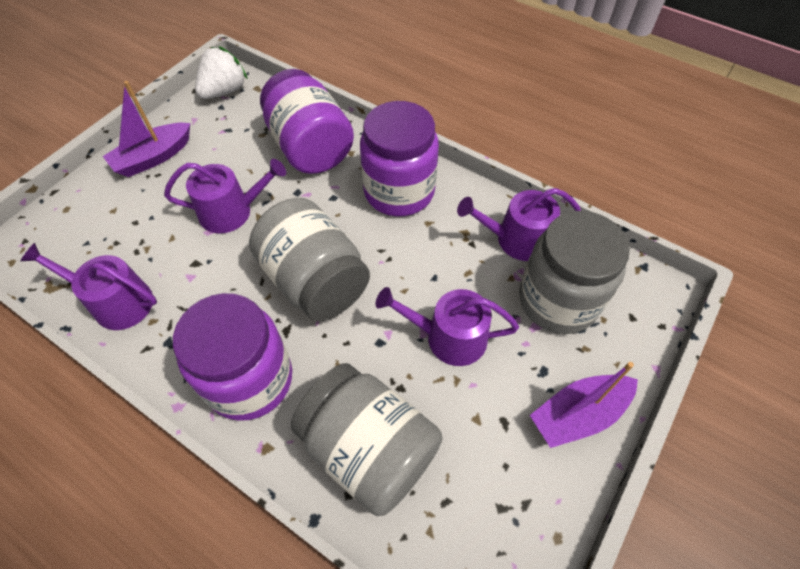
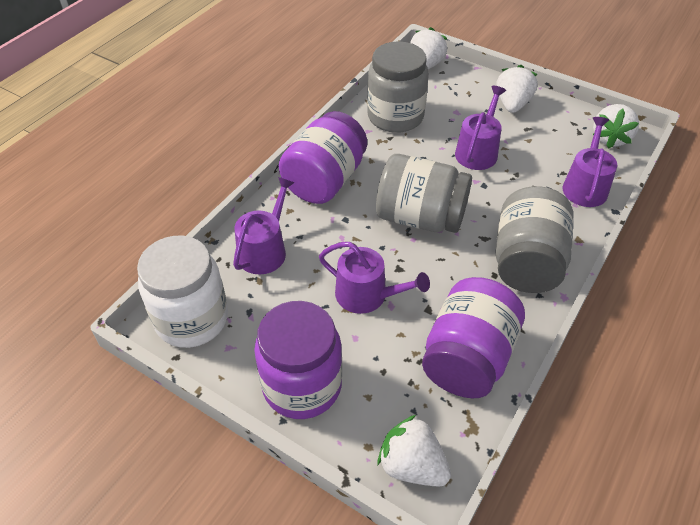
purple boat: 2 -> 0
white jar: 0 -> 1
white strawberry: 1 -> 4

